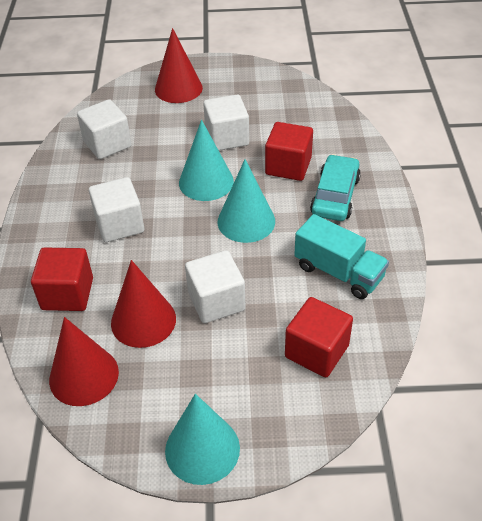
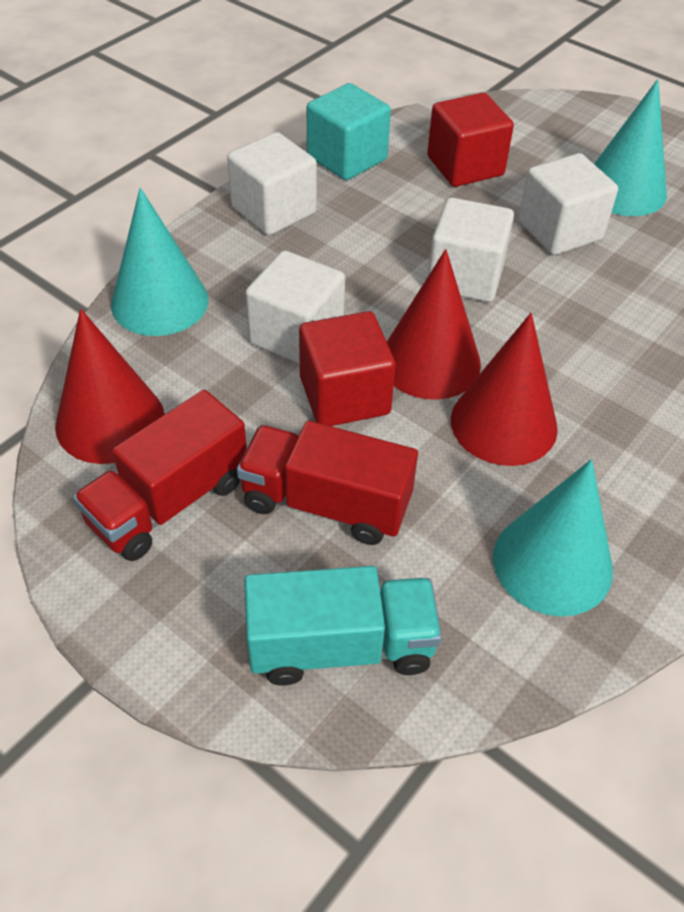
red cube: 3 -> 2
red truck: 0 -> 2
turquoise car: 1 -> 0
turquoise cube: 0 -> 1

